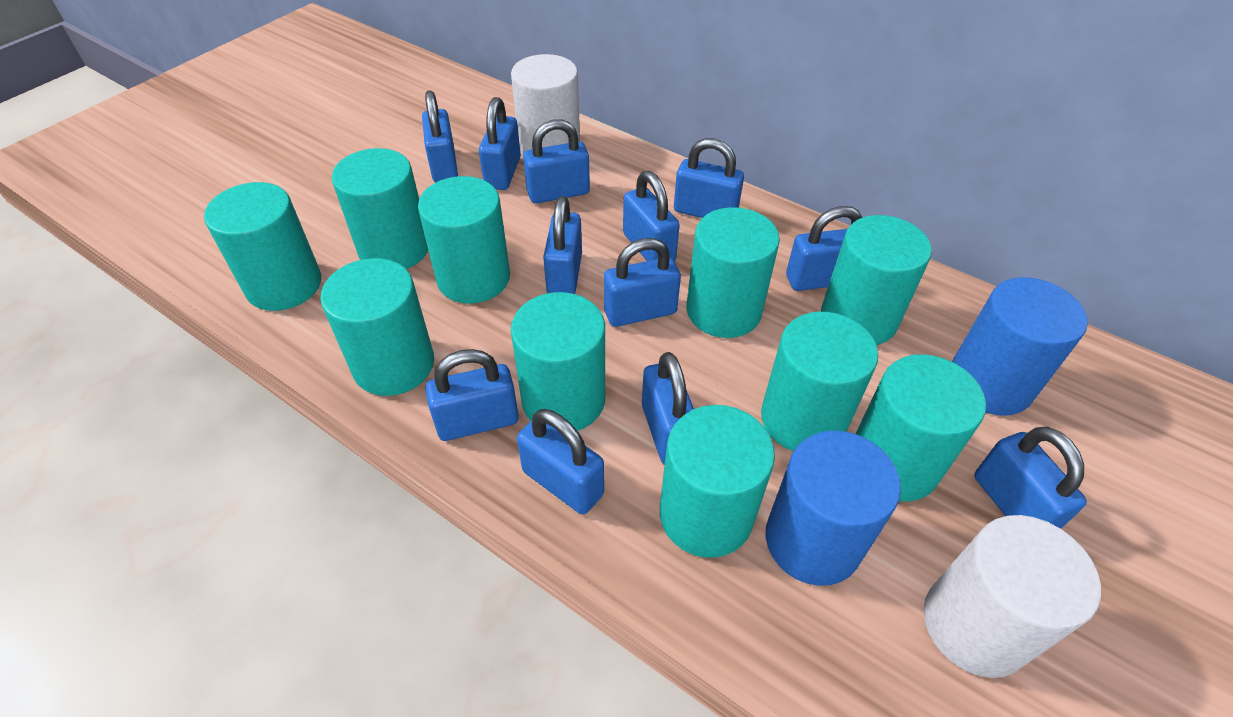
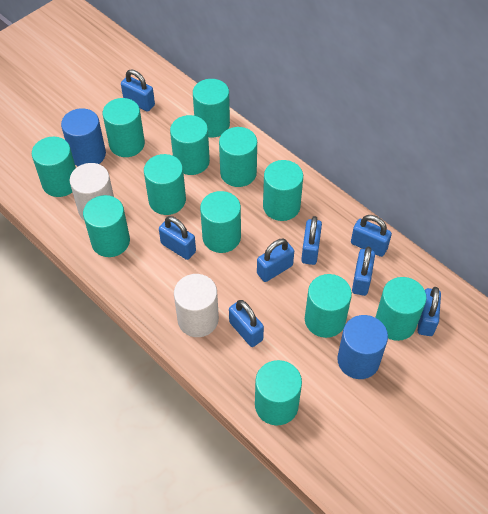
blue padlock: 12 -> 8
turquoise cylinder: 10 -> 12

